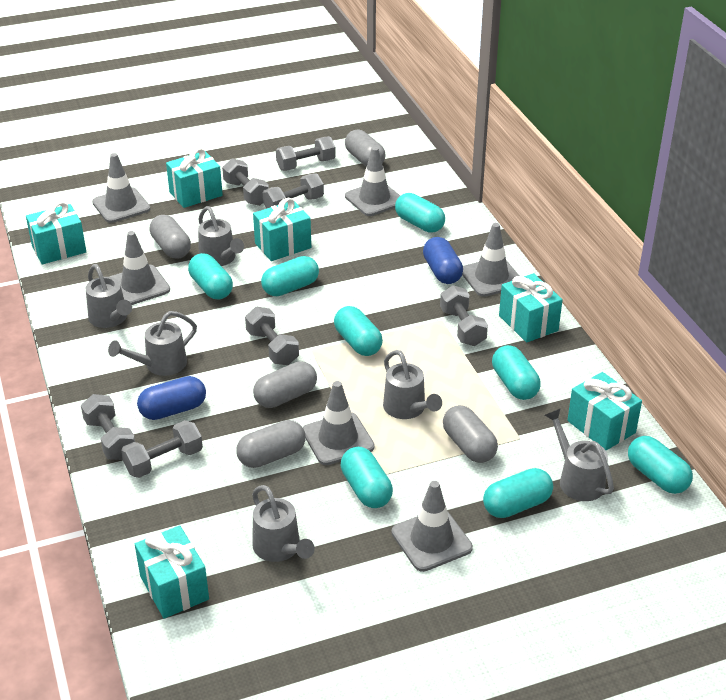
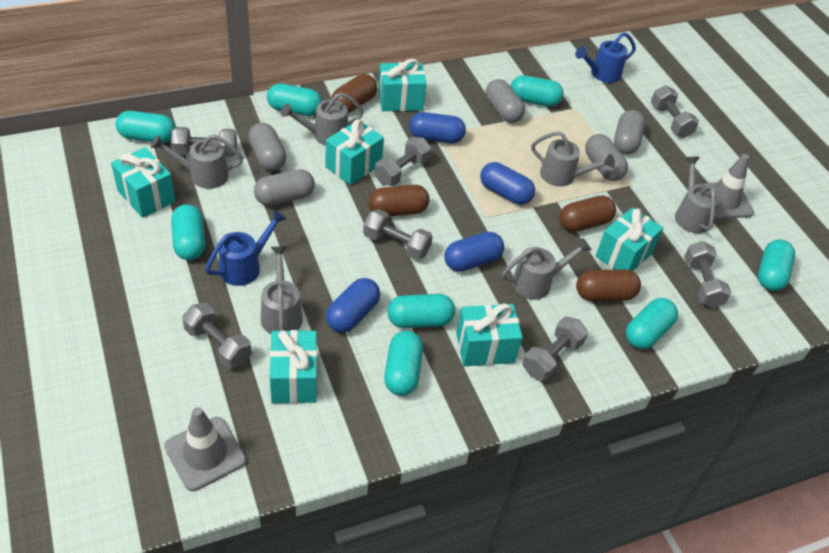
blue capsule: 2 -> 4
blue watering can: 0 -> 2
brown capsule: 0 -> 4
grey traffic cone: 6 -> 2

